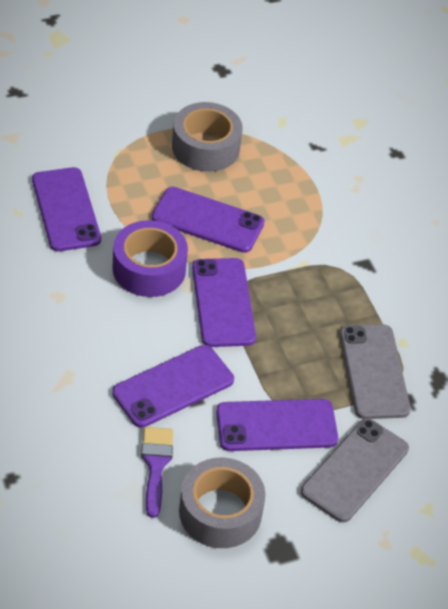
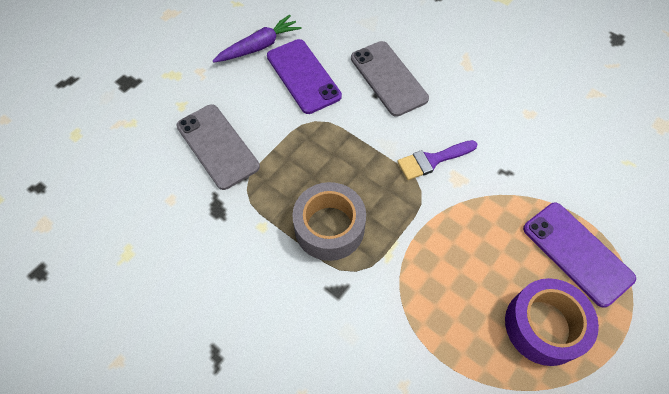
grey tape: 2 -> 1
purple carrot: 0 -> 1
purple phone: 5 -> 2

